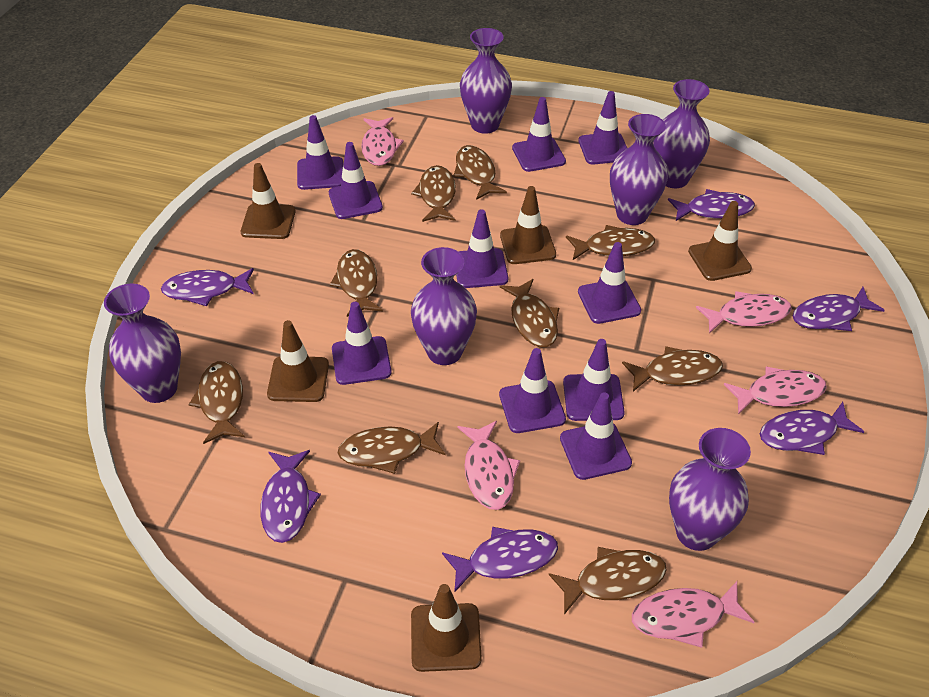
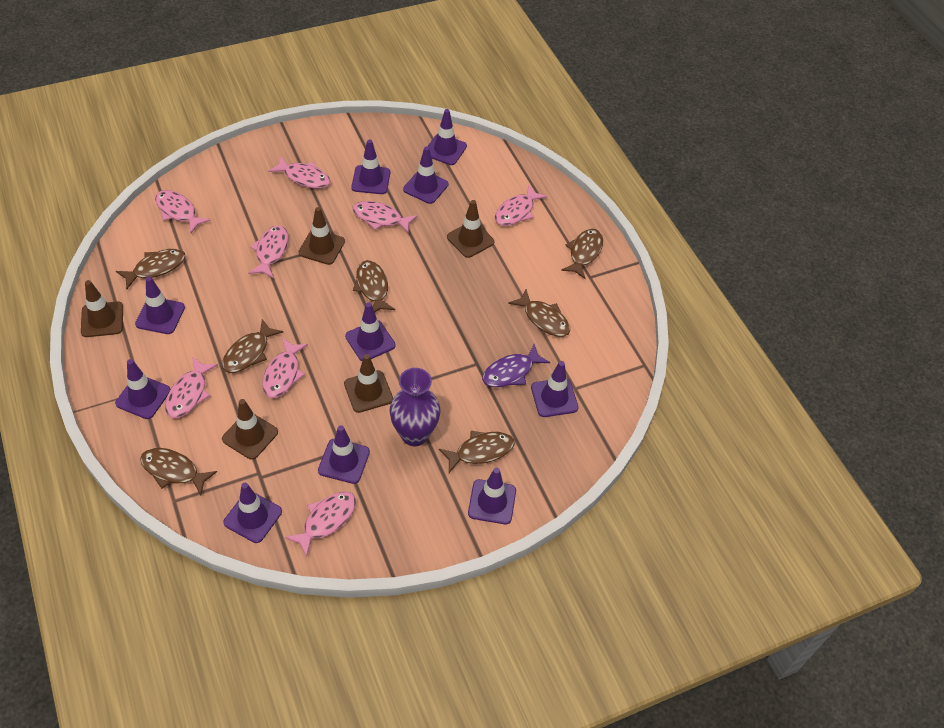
brown fish: 9 -> 7
pink fish: 5 -> 8
purple fish: 6 -> 1
purple vase: 6 -> 1

